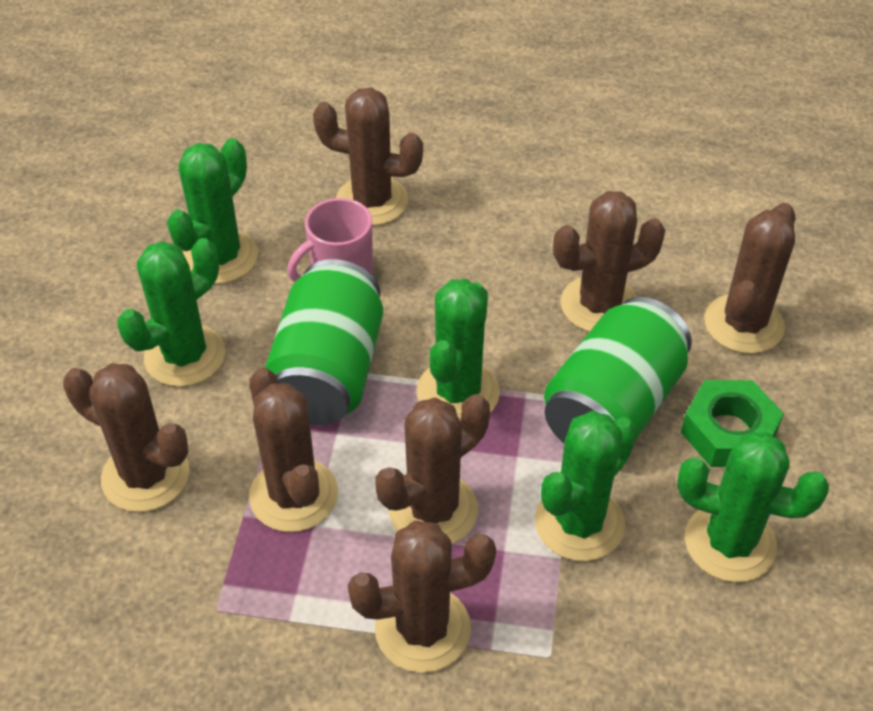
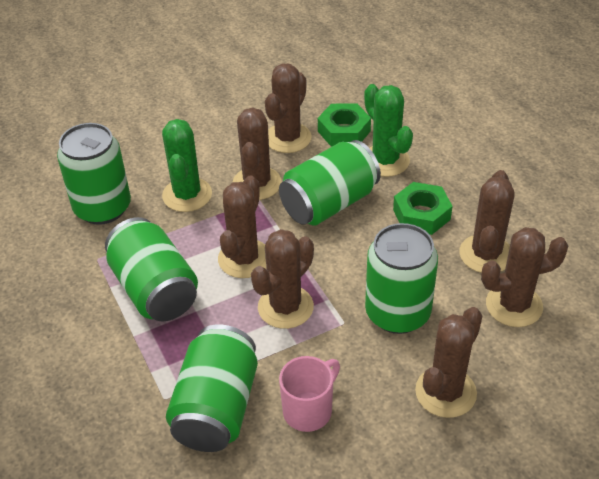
green cactus: 5 -> 2
green can: 2 -> 5
green nut: 1 -> 2

